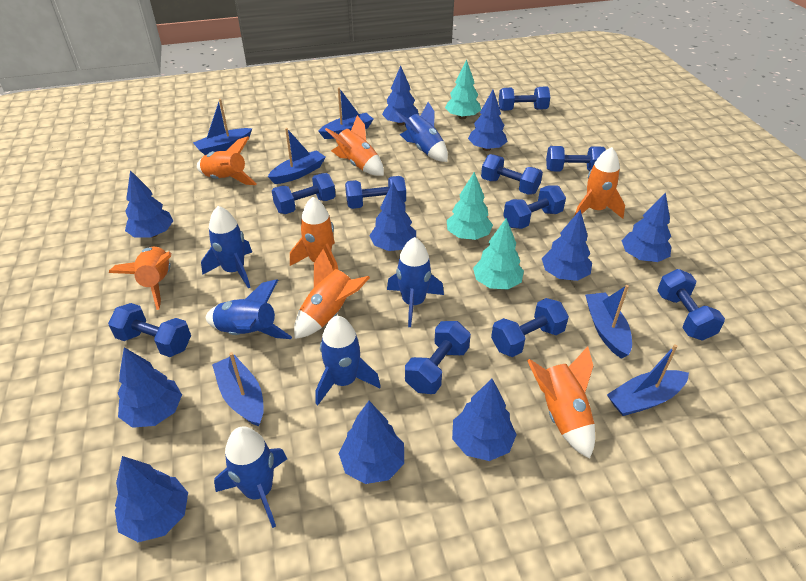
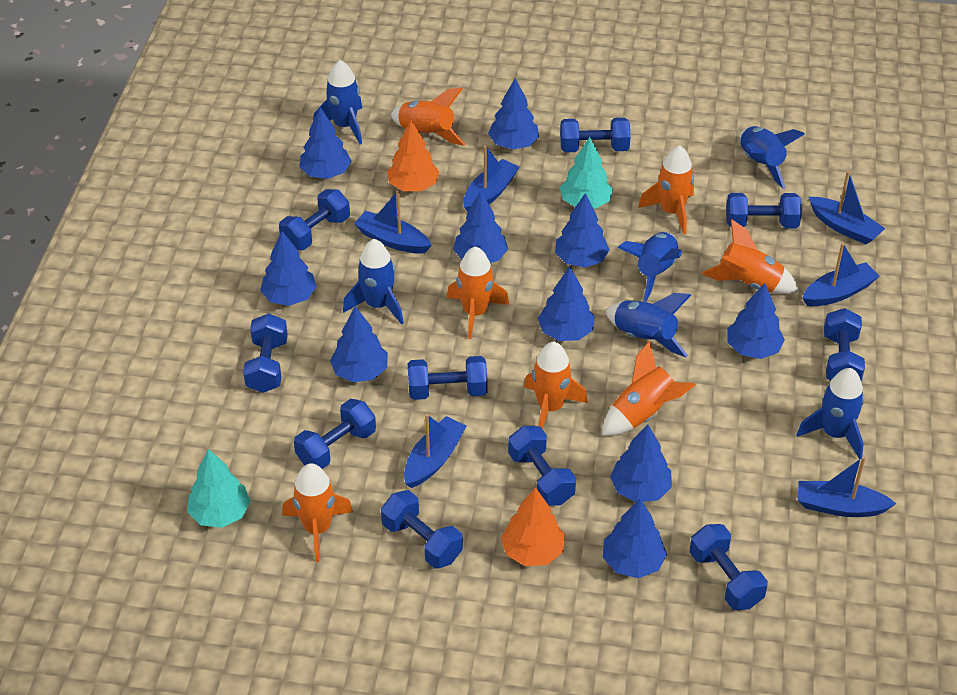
orange tree: 0 -> 2
turquoise tree: 3 -> 2

